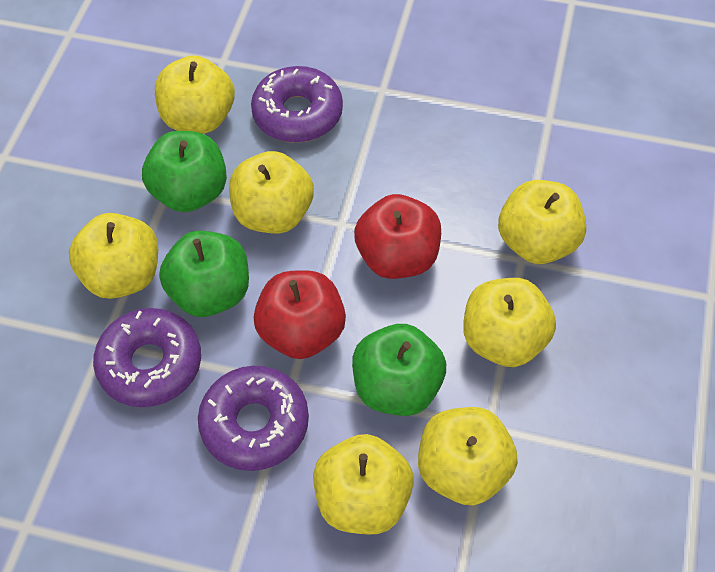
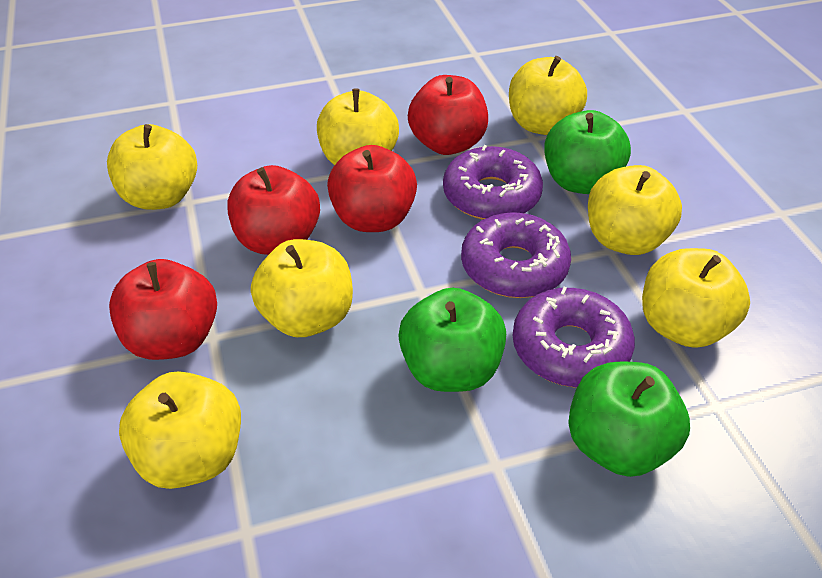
red apple: 2 -> 4

